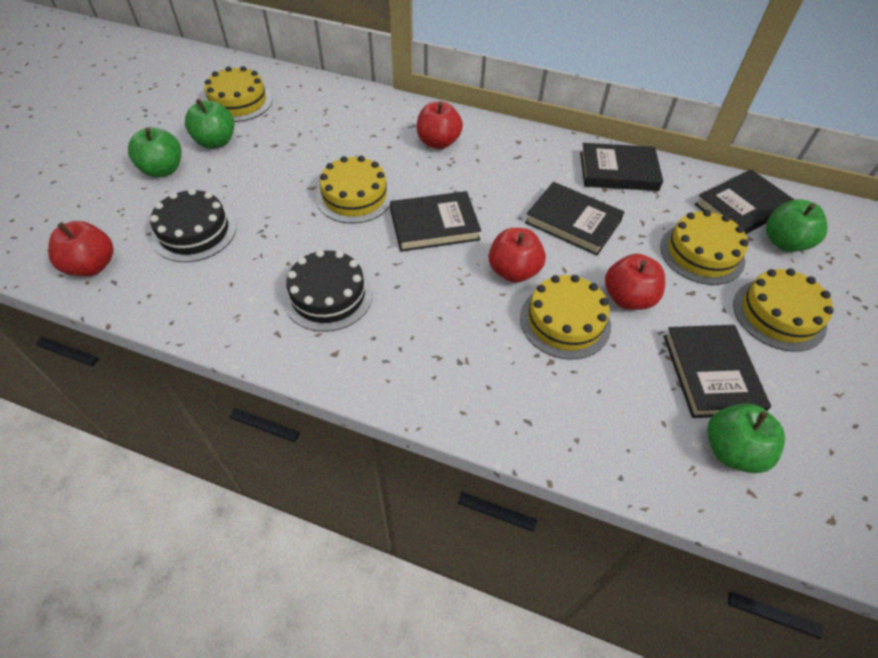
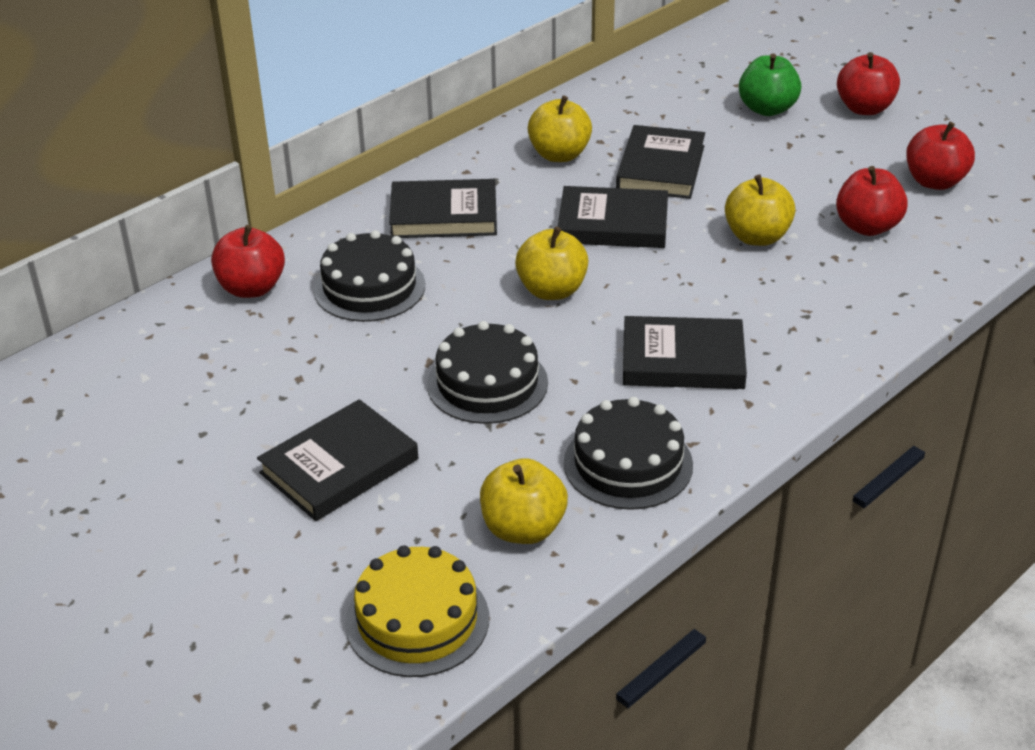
black cake: 2 -> 3
green apple: 4 -> 1
yellow apple: 0 -> 4
yellow cake: 5 -> 1

